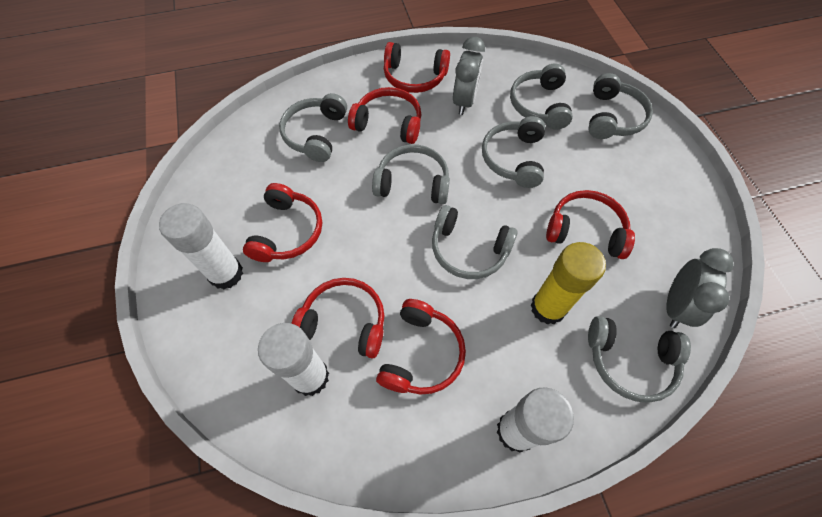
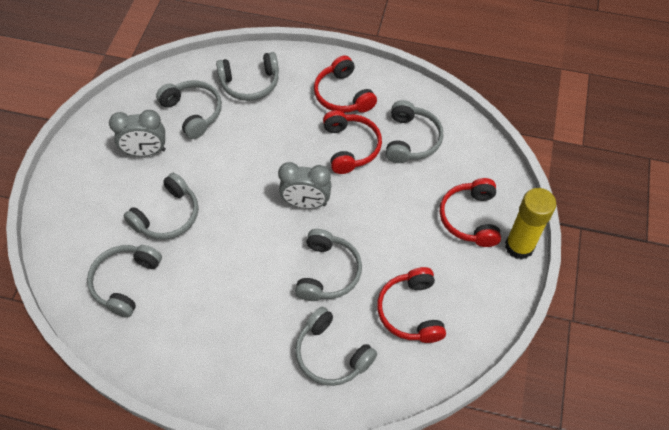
red headphones: 6 -> 4
white glue stick: 3 -> 0

